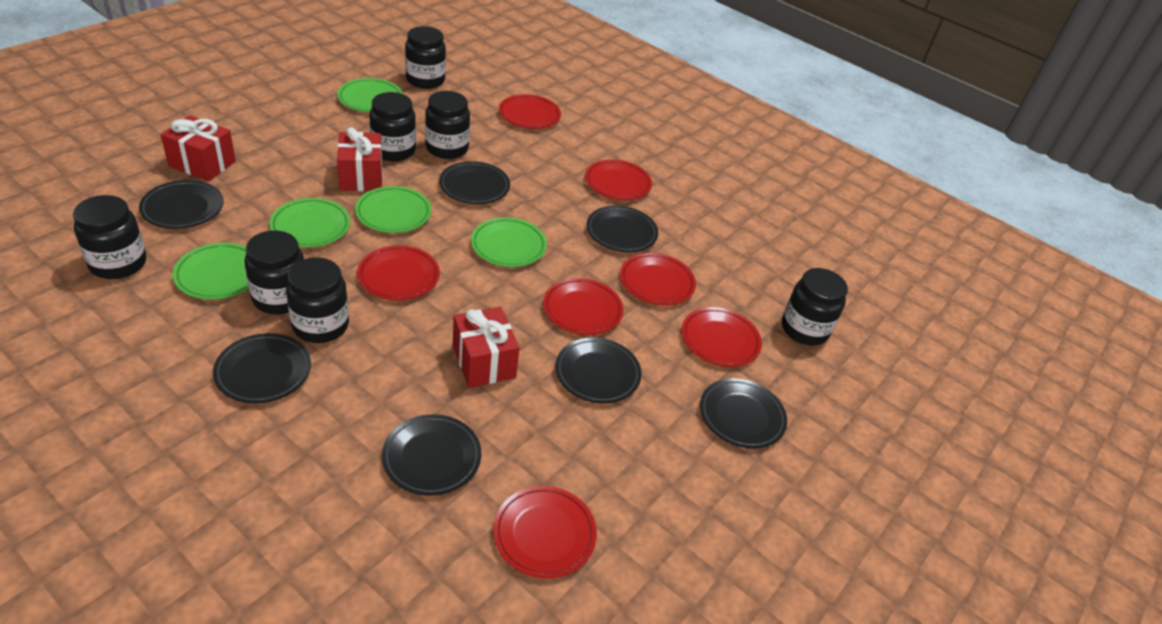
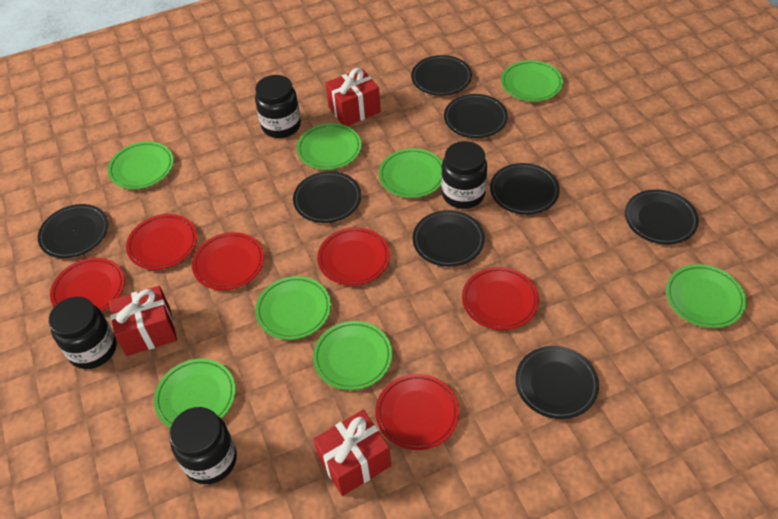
black jar: 7 -> 4
black plate: 7 -> 8
green plate: 5 -> 8
red plate: 7 -> 6

